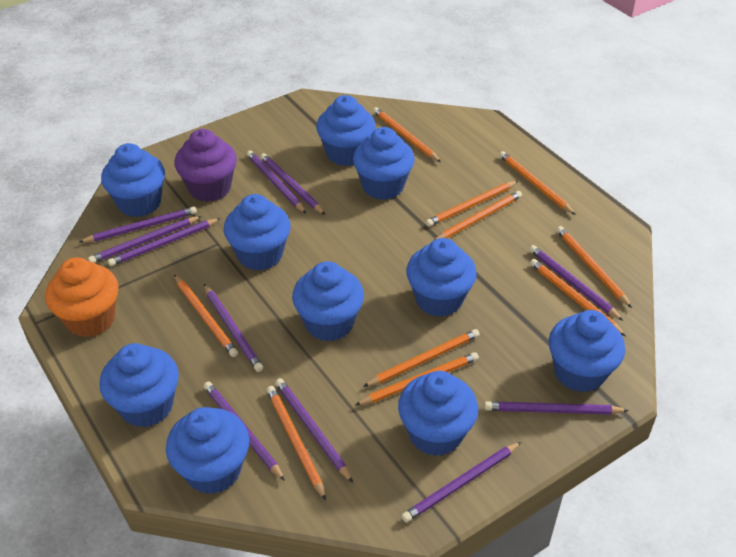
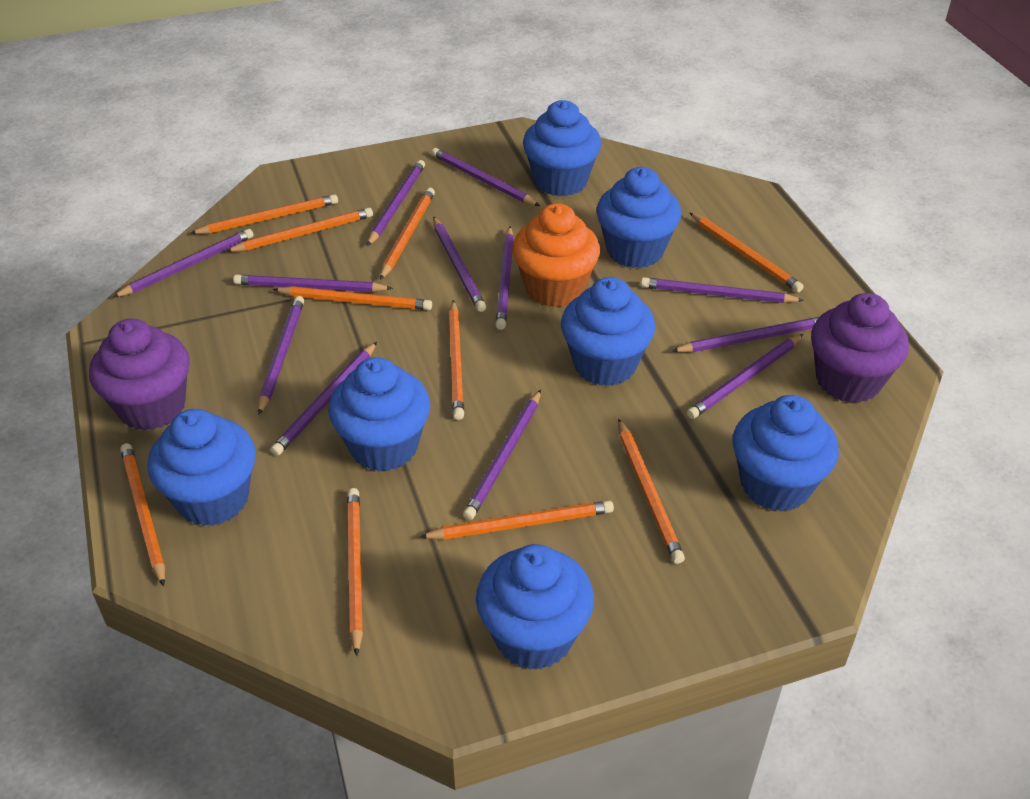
blue cupcake: 10 -> 7
purple cupcake: 1 -> 2
purple pencil: 11 -> 12

